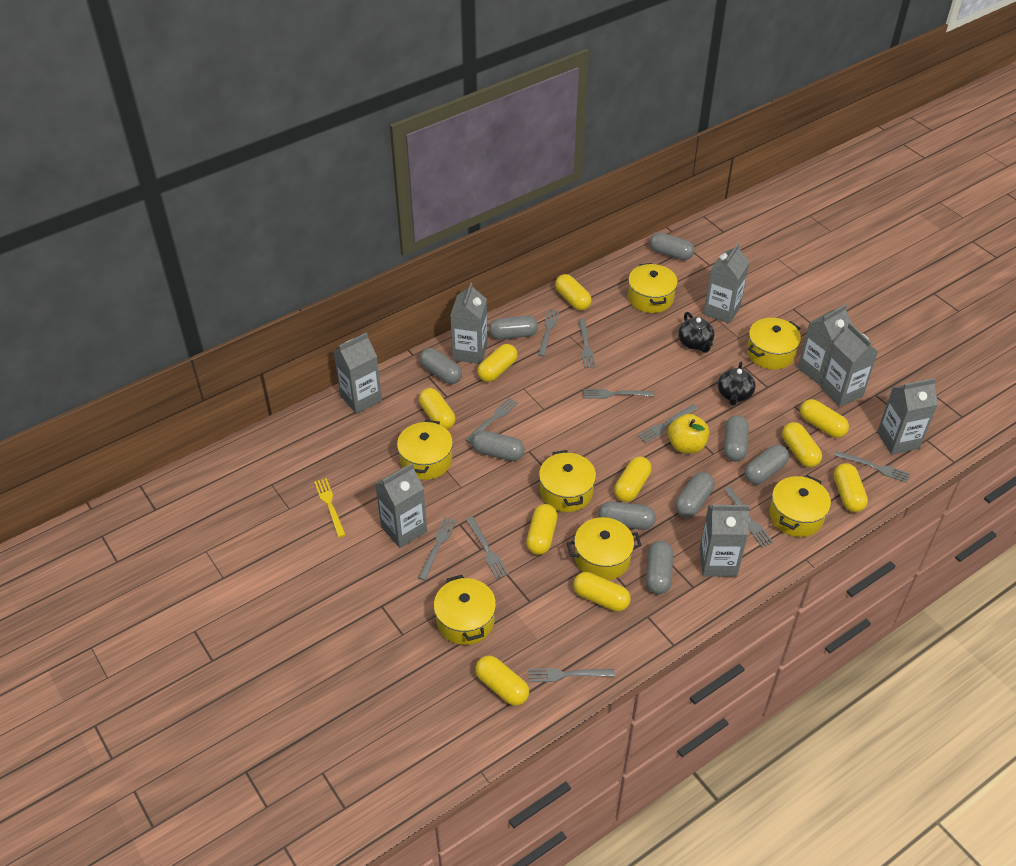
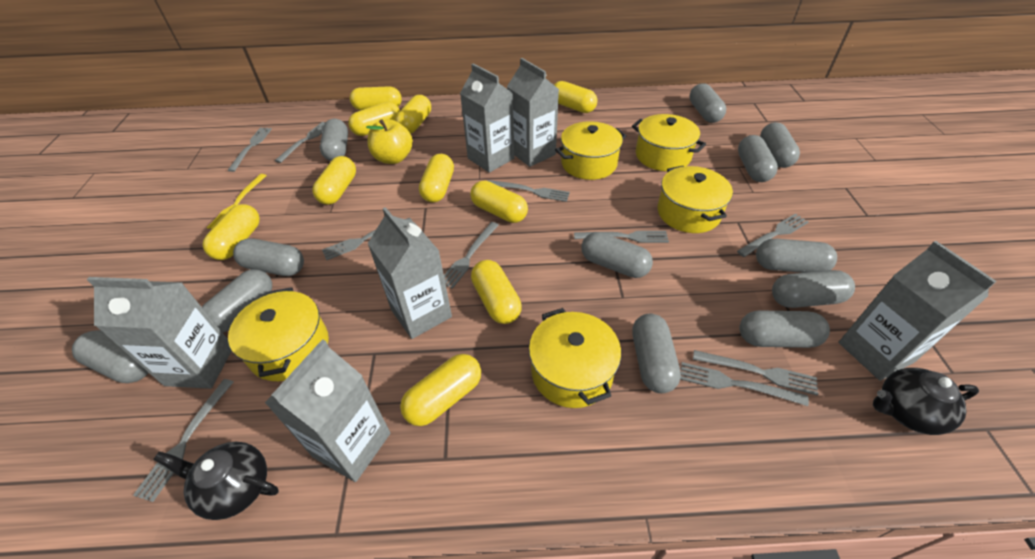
grey capsule: 9 -> 12
grey carton: 8 -> 6
yellow pot: 7 -> 5

